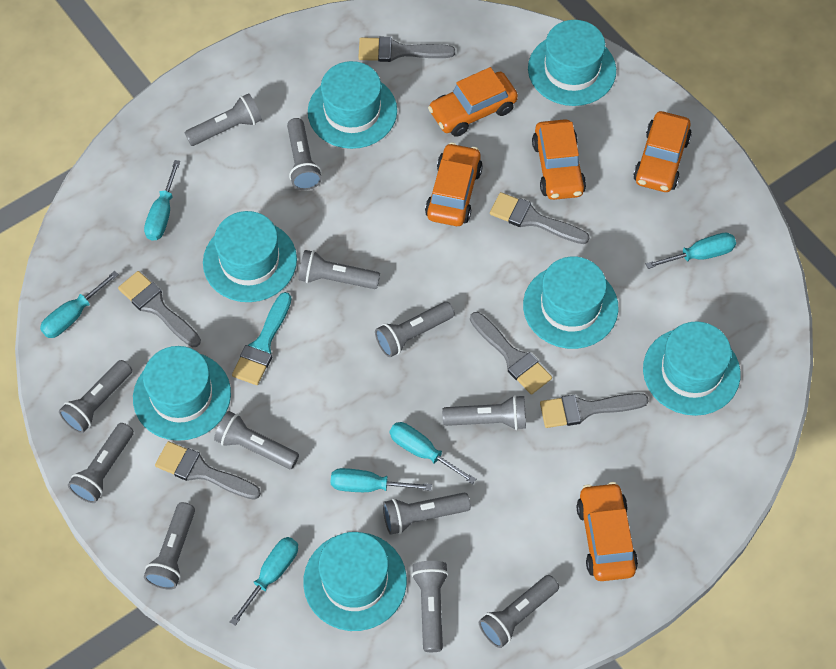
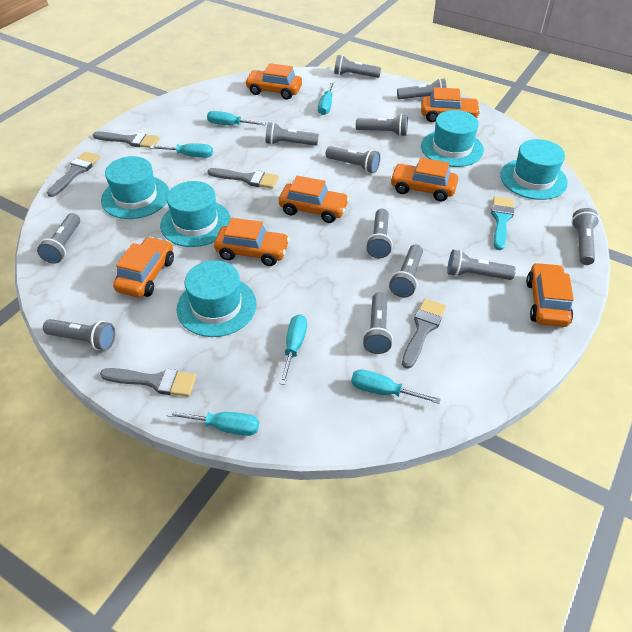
grey brush: 6 -> 5
orange car: 5 -> 7
turquoise hat: 7 -> 5

